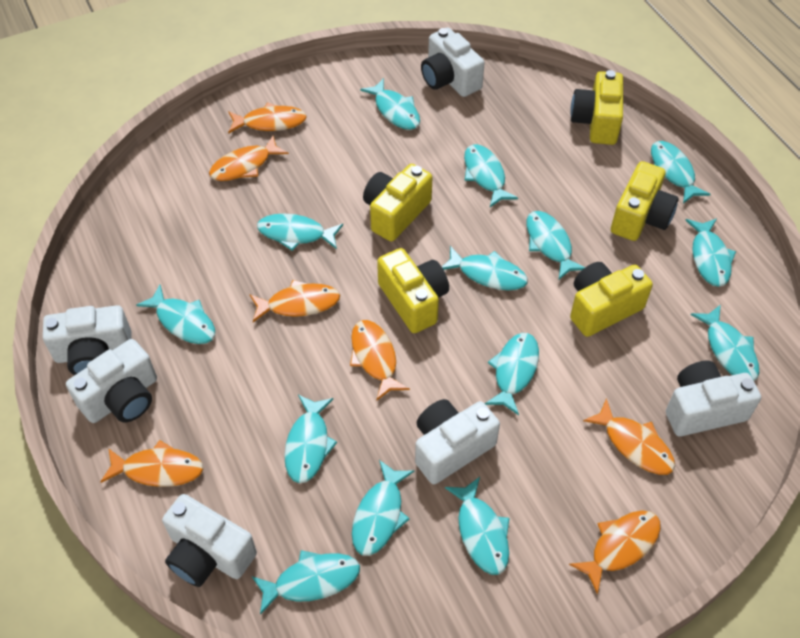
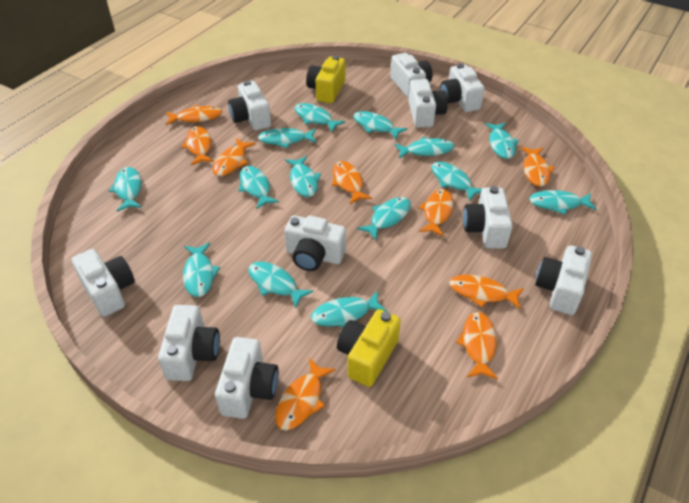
orange fish: 7 -> 9
white camera: 6 -> 10
yellow camera: 5 -> 2

